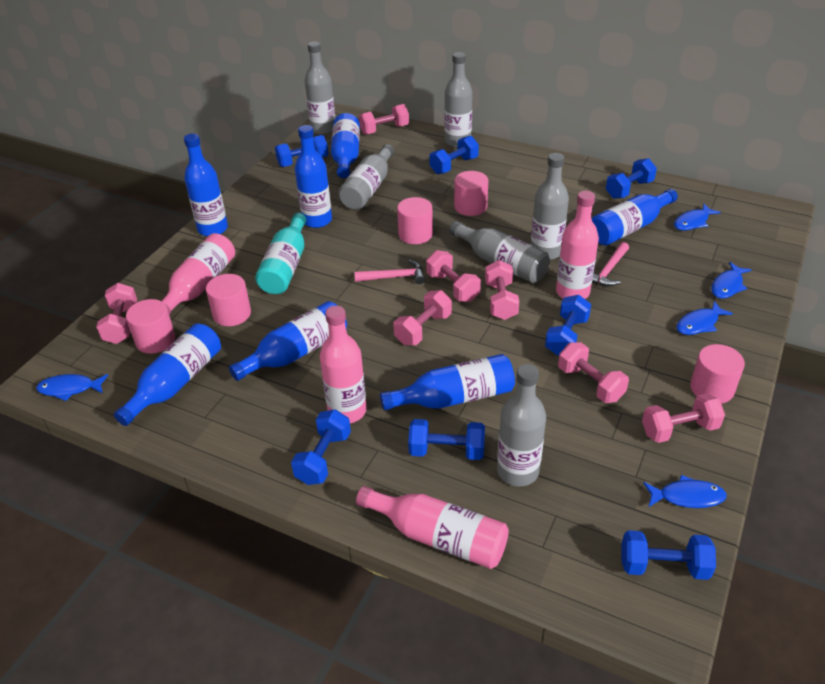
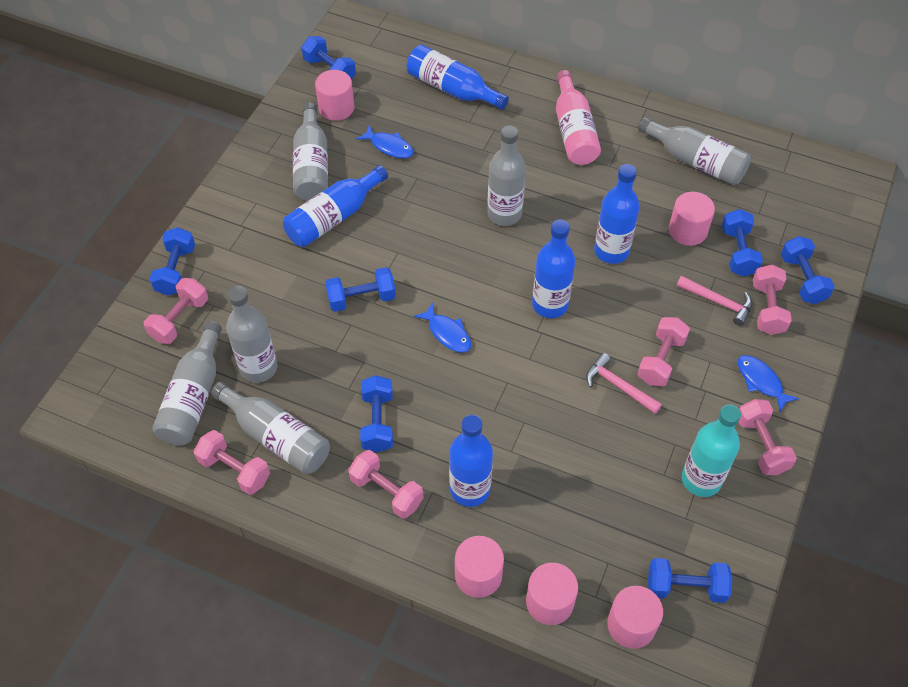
blue bottle: 7 -> 5
blue fish: 5 -> 3
pink bottle: 4 -> 1
pink dumbbell: 7 -> 6

